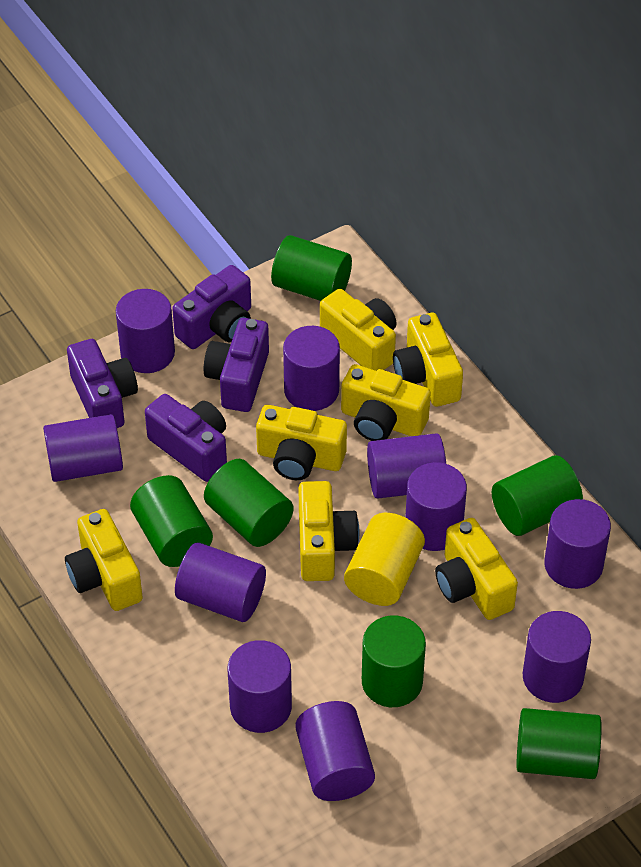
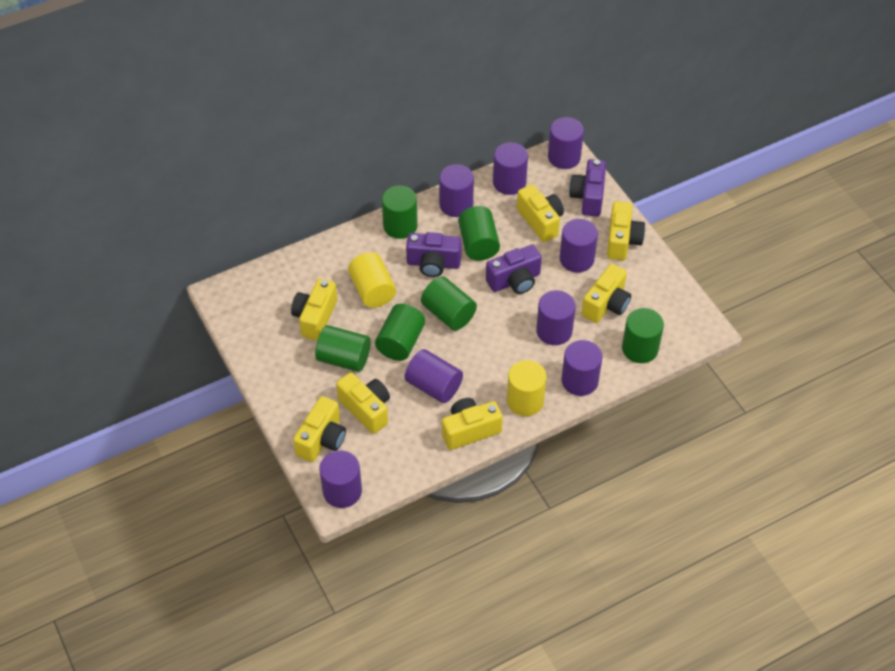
purple camera: 4 -> 3
purple cylinder: 10 -> 8
yellow cylinder: 1 -> 2

